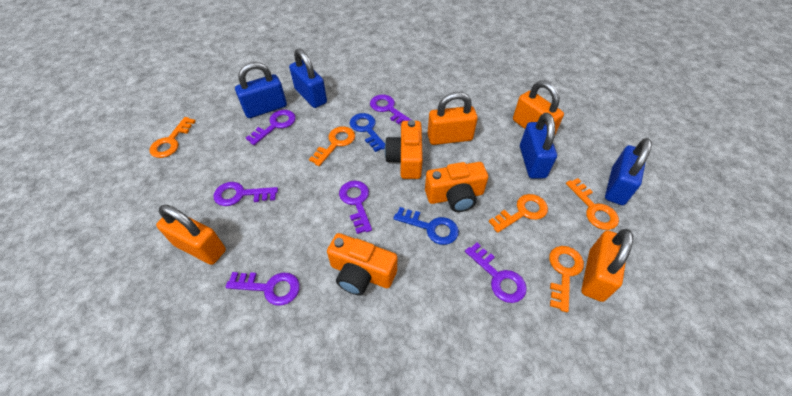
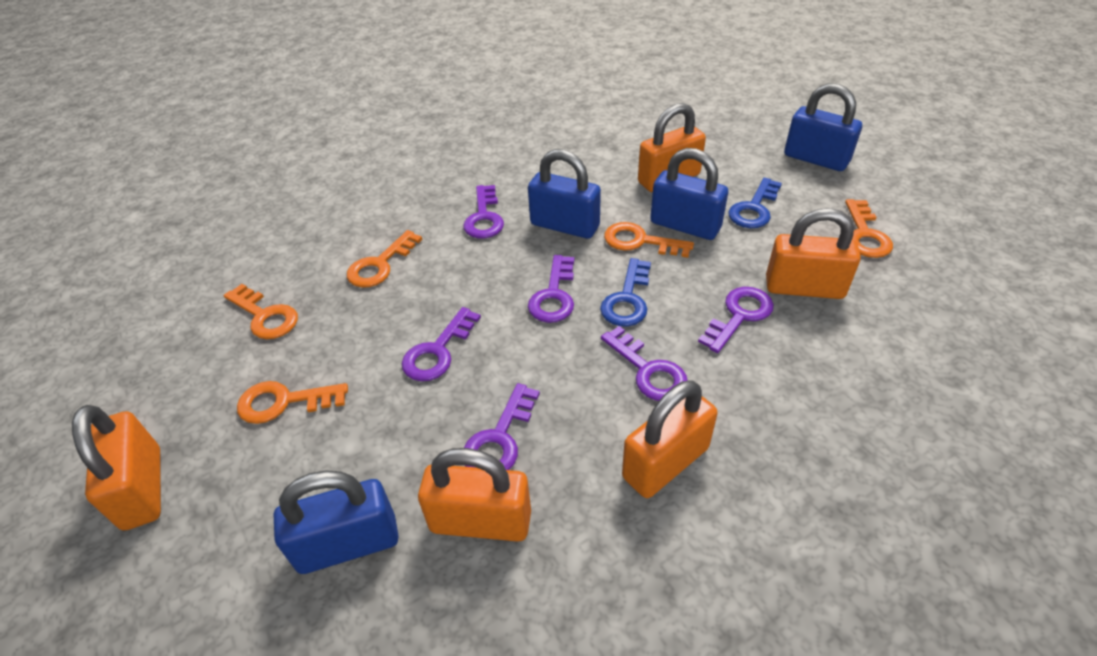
orange camera: 3 -> 0
orange padlock: 4 -> 5

